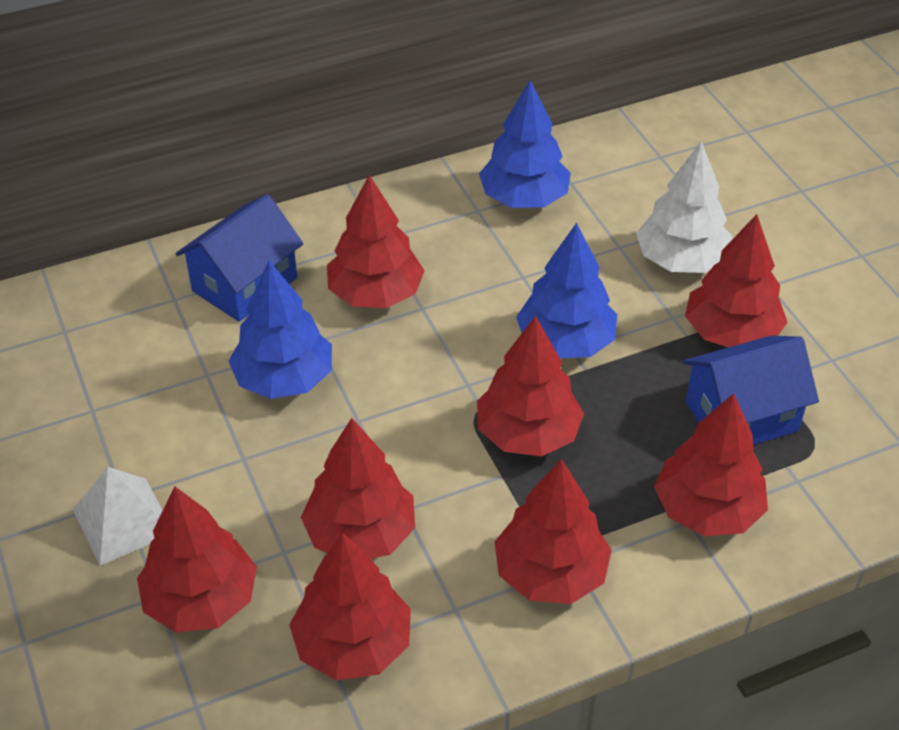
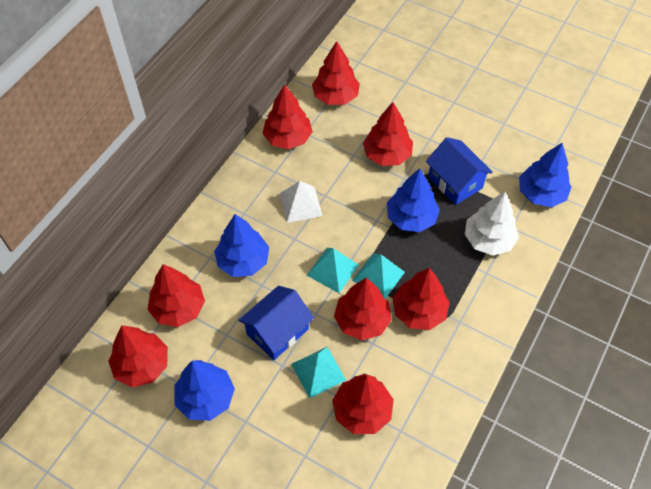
blue tree: 3 -> 4
turquoise pyramid: 0 -> 3

